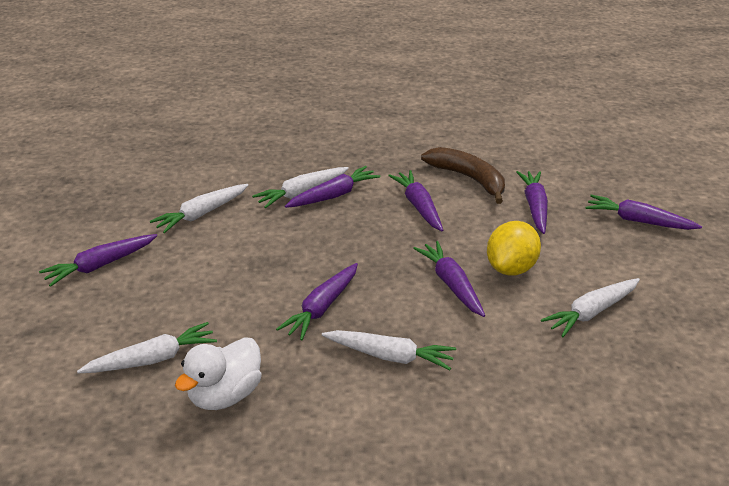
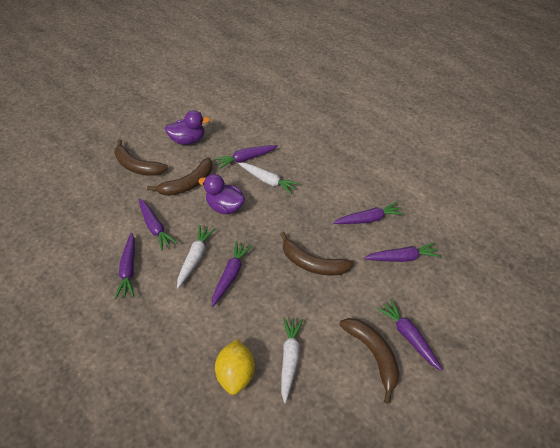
brown banana: 1 -> 4
purple duck: 0 -> 2
white carrot: 5 -> 3
white duck: 1 -> 0

